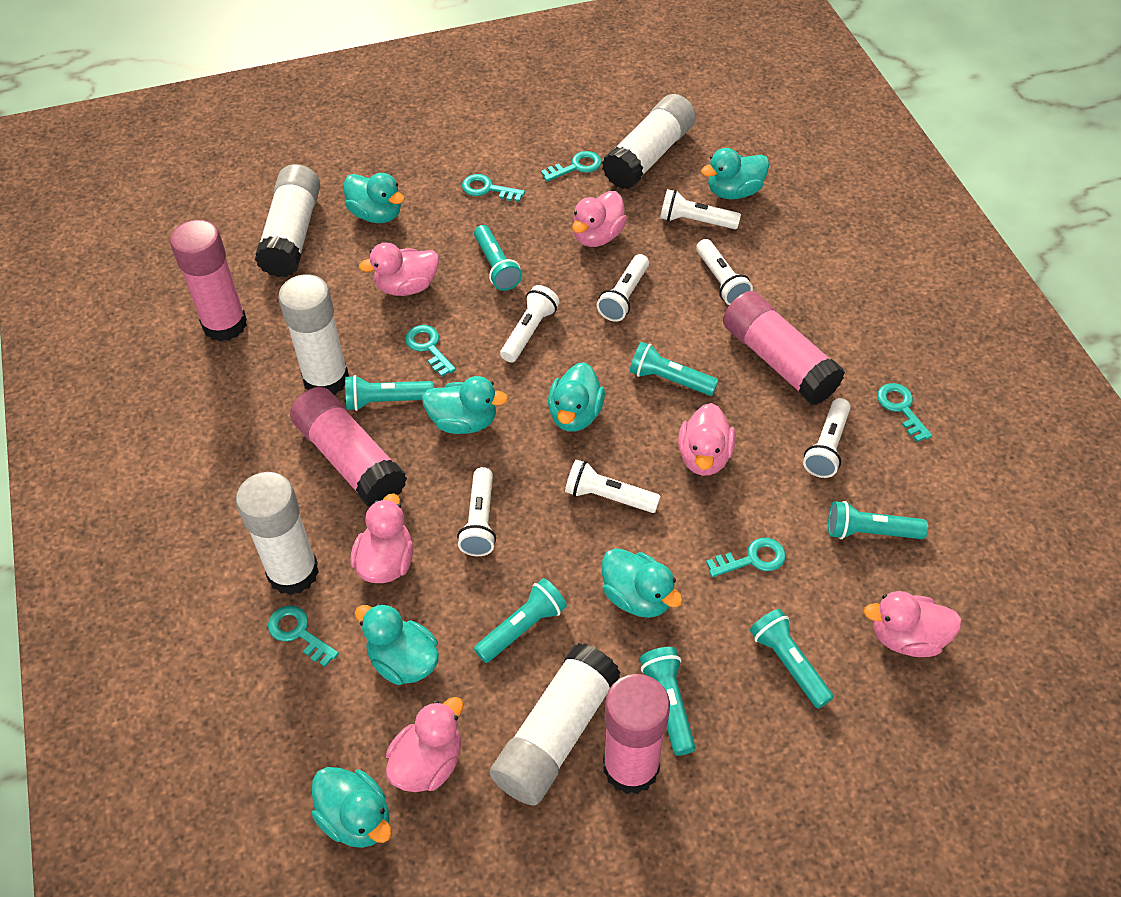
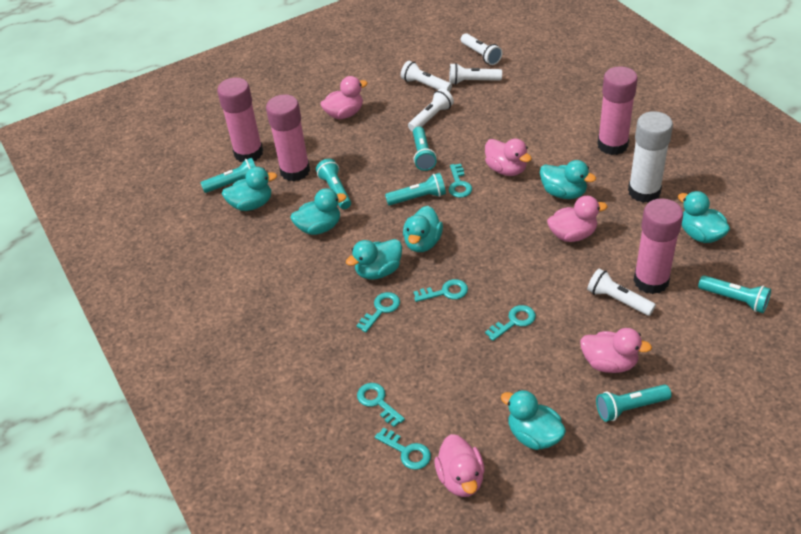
pink duck: 6 -> 5
turquoise flashlight: 7 -> 6
white flashlight: 7 -> 5
white glue stick: 5 -> 1

